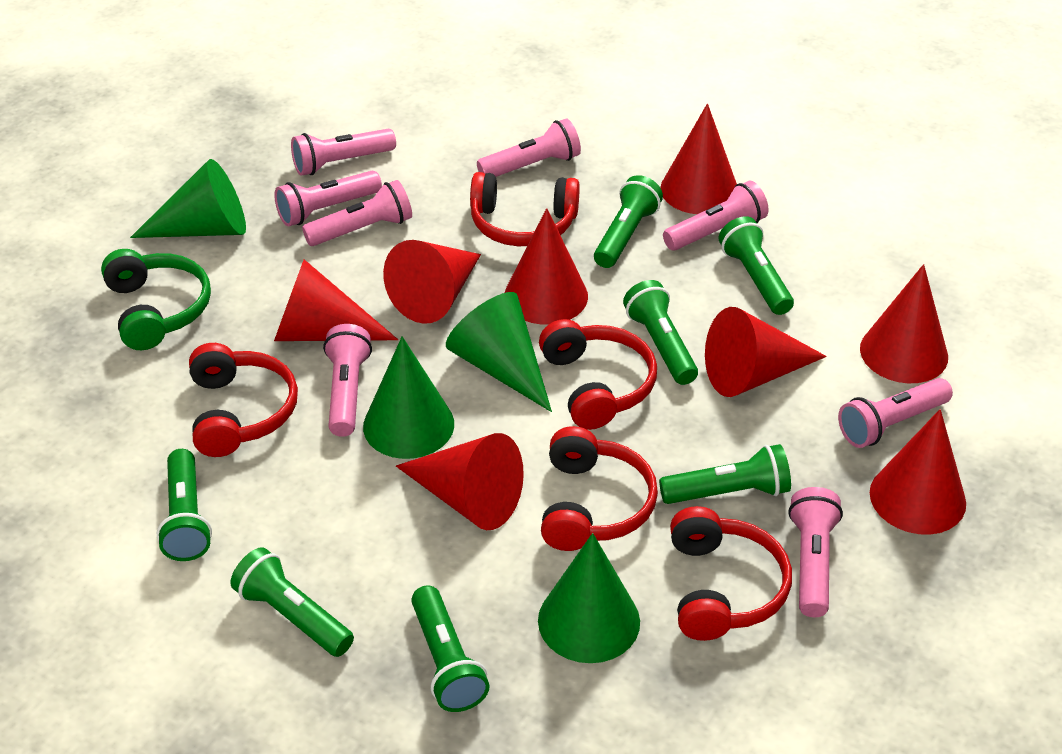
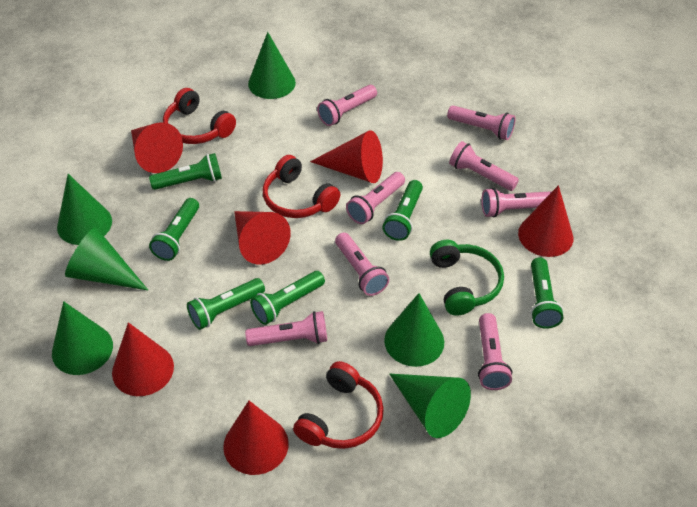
green cone: 4 -> 6
green flashlight: 7 -> 6
red cone: 8 -> 6
red headphones: 5 -> 3

